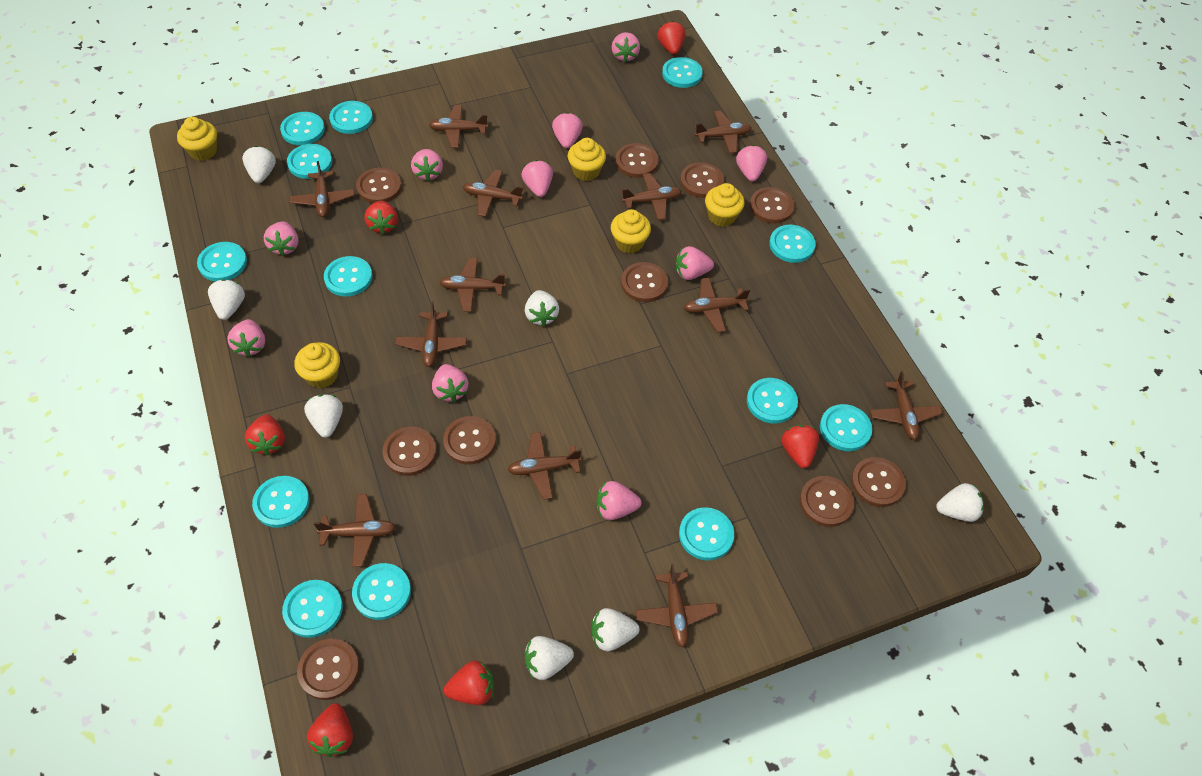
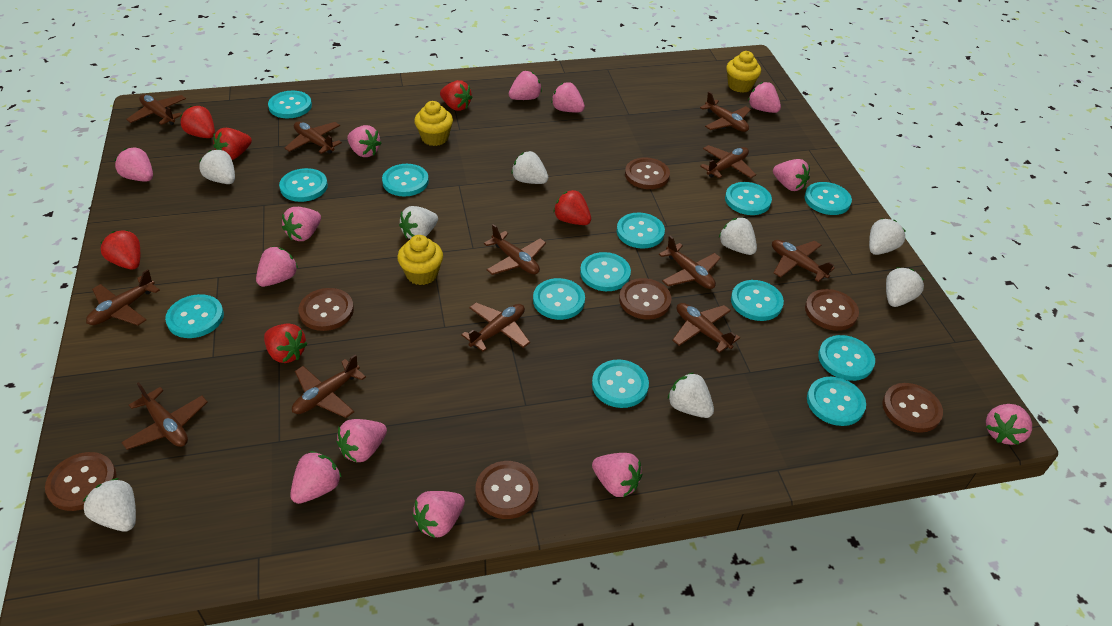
brown button: 10 -> 7
pink strawberry: 10 -> 13
white strawberry: 7 -> 8
yellow cupcake: 5 -> 3

